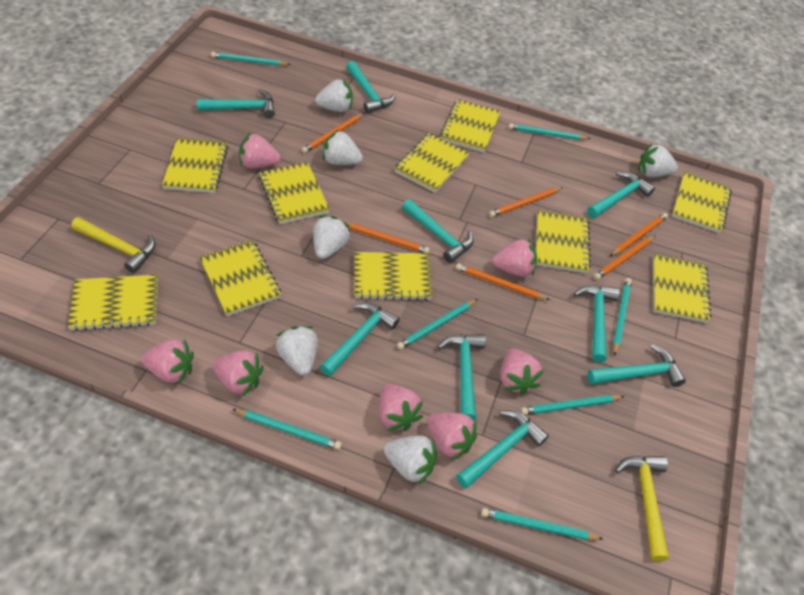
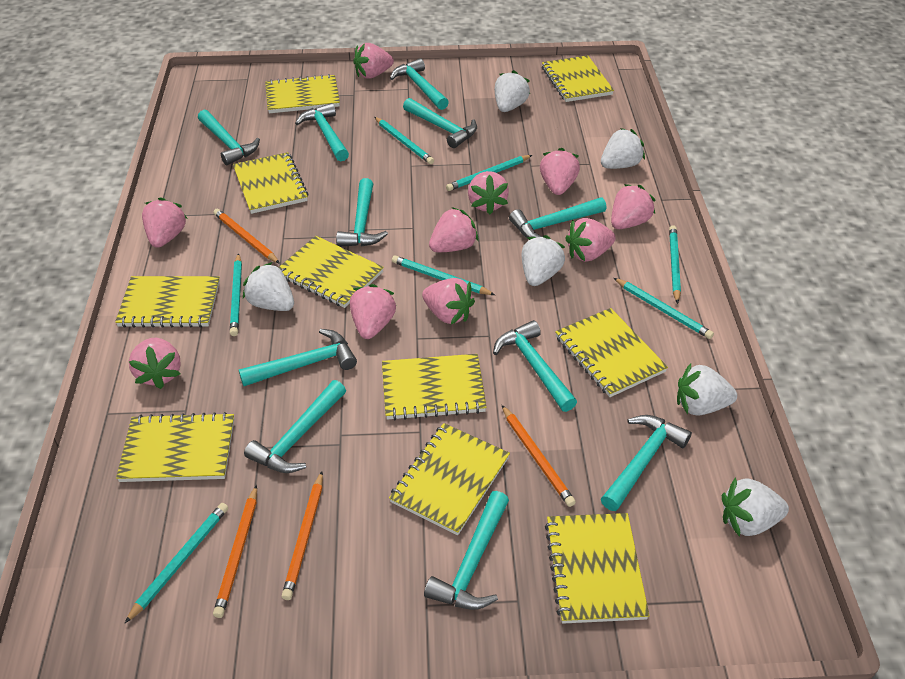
orange pencil: 6 -> 4
pink strawberry: 7 -> 10
turquoise hammer: 9 -> 11
yellow hammer: 2 -> 0

